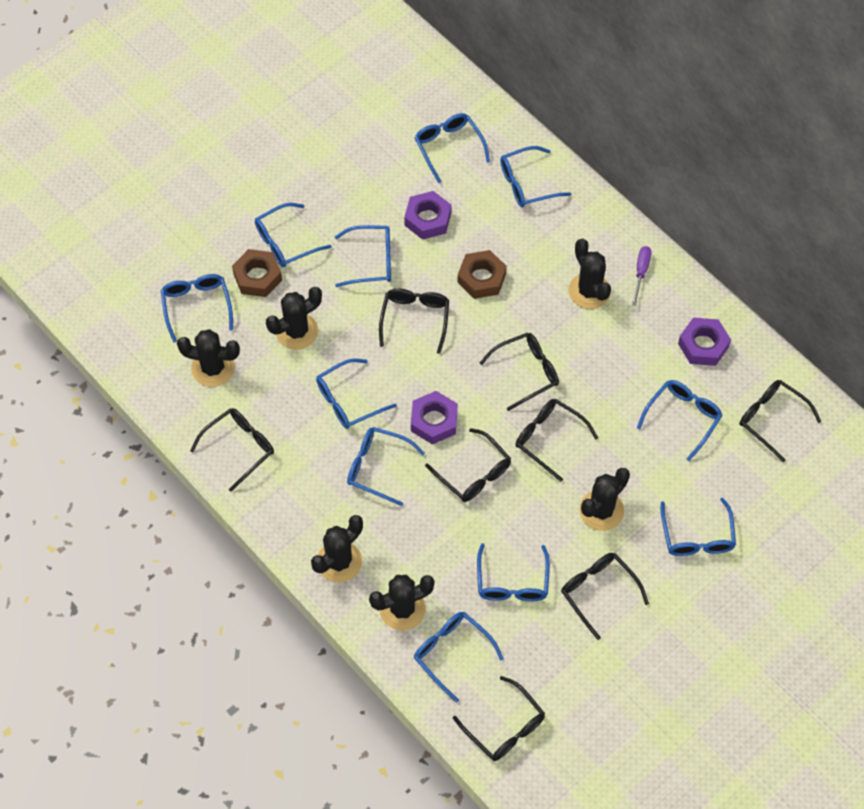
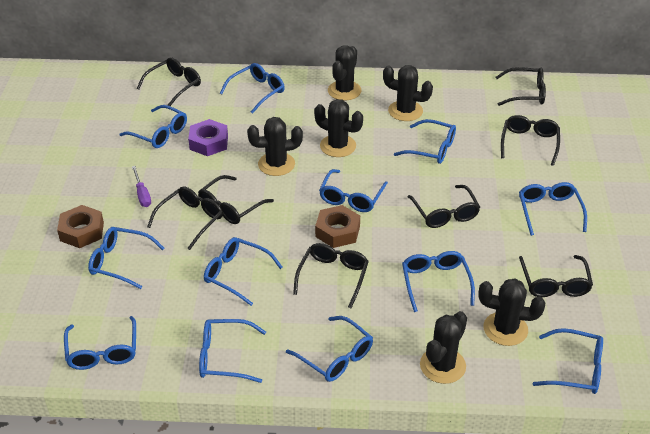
blue glasses: 11 -> 12
purple nut: 3 -> 1

